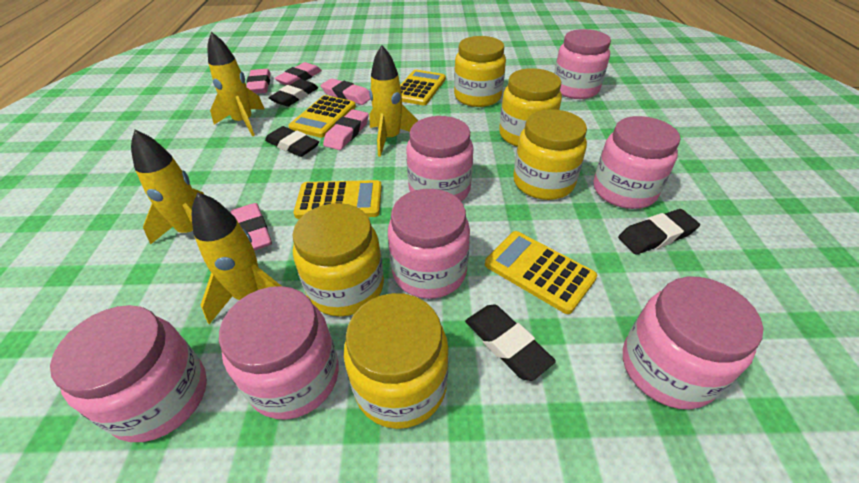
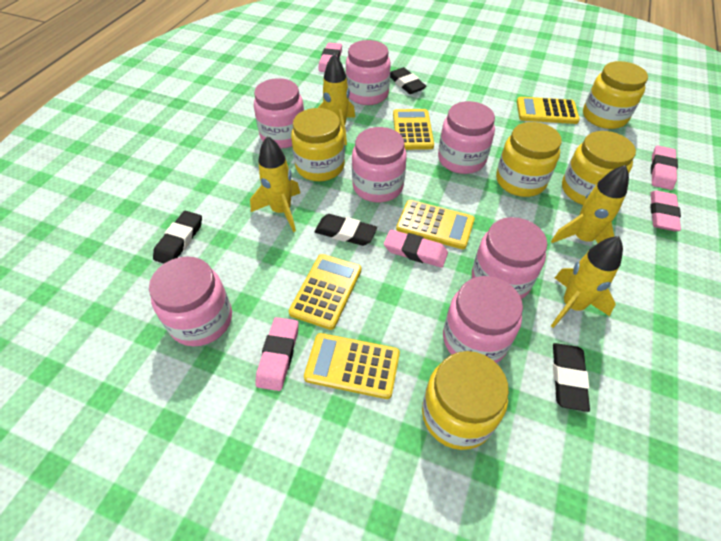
yellow calculator: 4 -> 5

